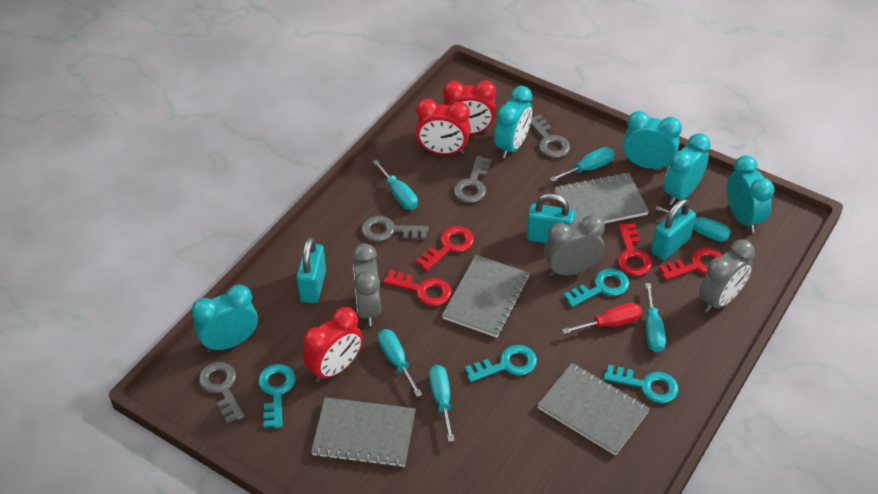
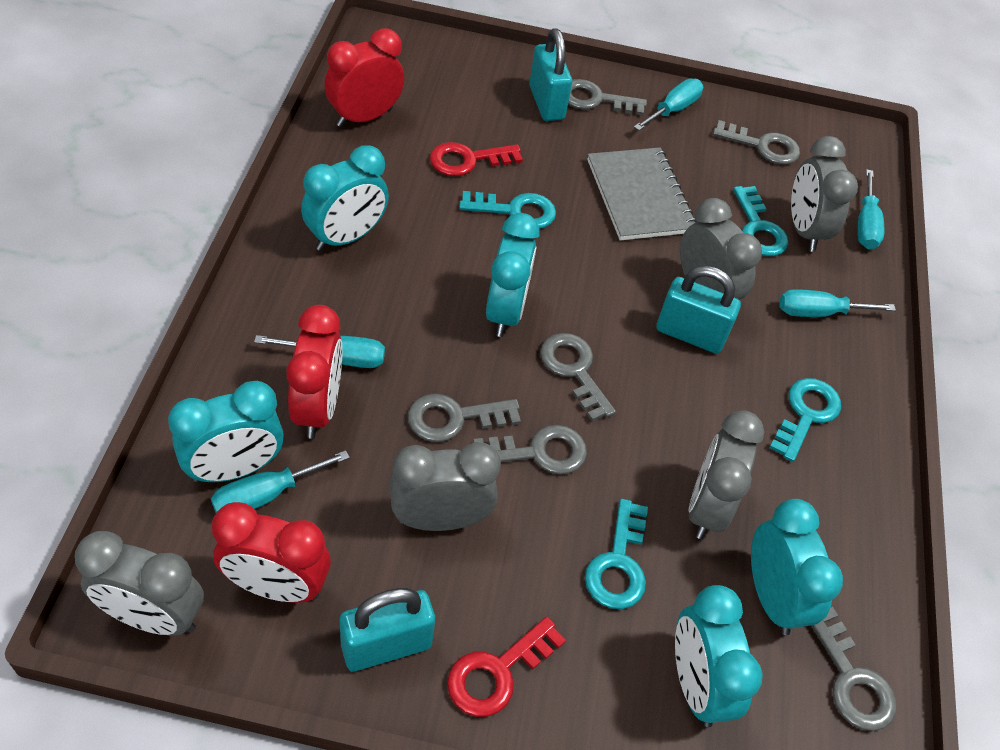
grey clock: 3 -> 5
grey key: 4 -> 6
grey notebook: 4 -> 1
red key: 4 -> 2
red screwdriver: 1 -> 0
turquoise screwdriver: 6 -> 5

